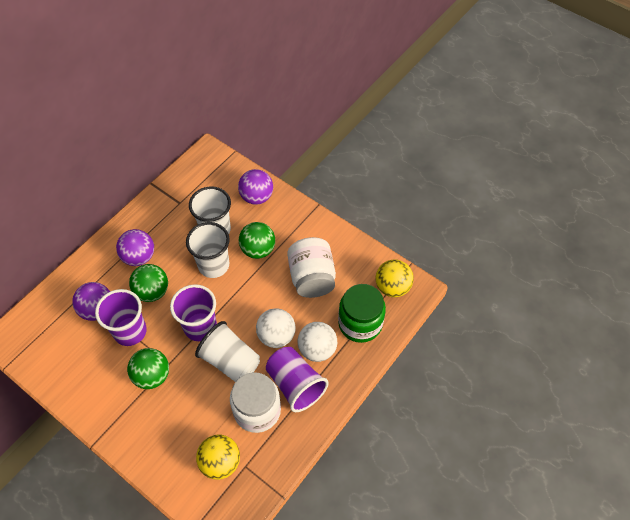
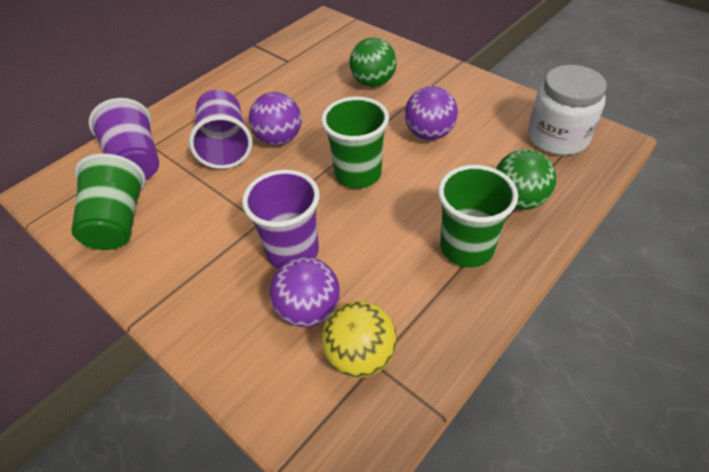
green ball: 3 -> 2
green cup: 0 -> 3
green jar: 1 -> 0
white ball: 2 -> 0
white cup: 3 -> 0
white jar: 2 -> 1
yellow ball: 2 -> 1

